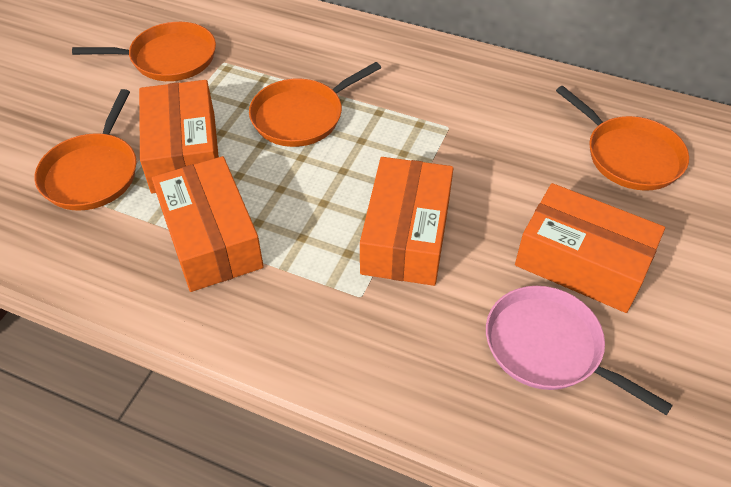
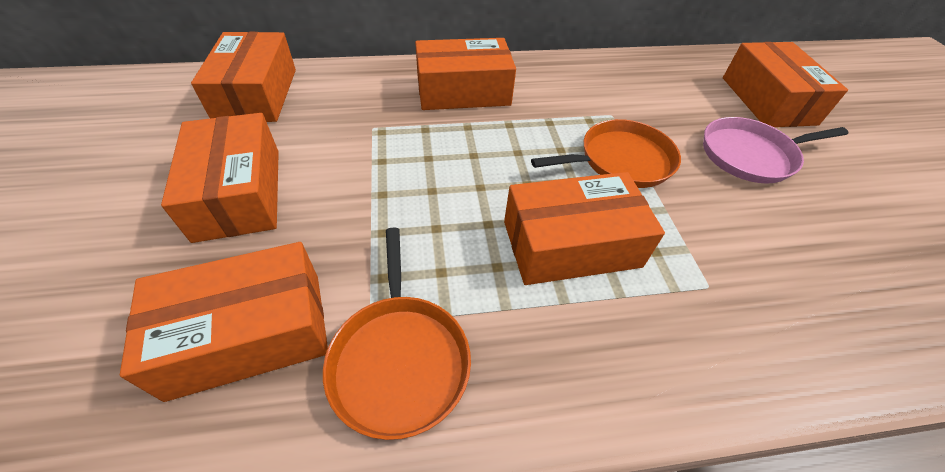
orange box: 4 -> 6
orange pan: 4 -> 2

